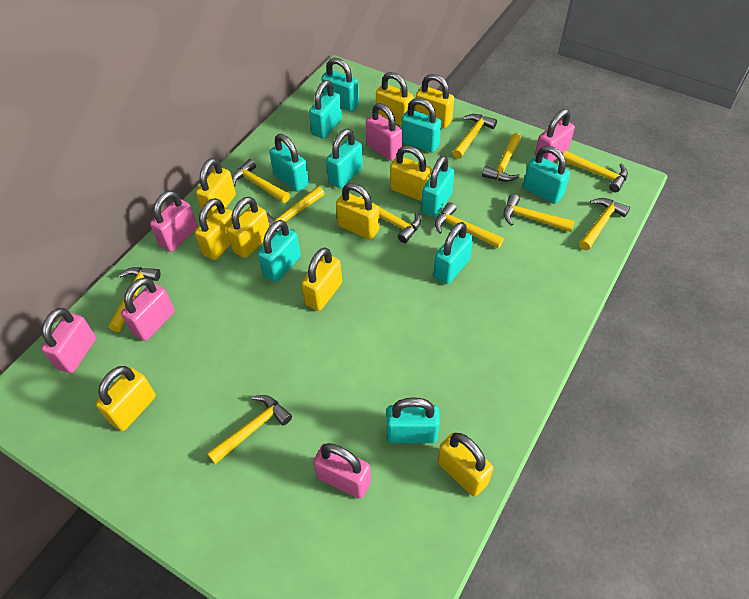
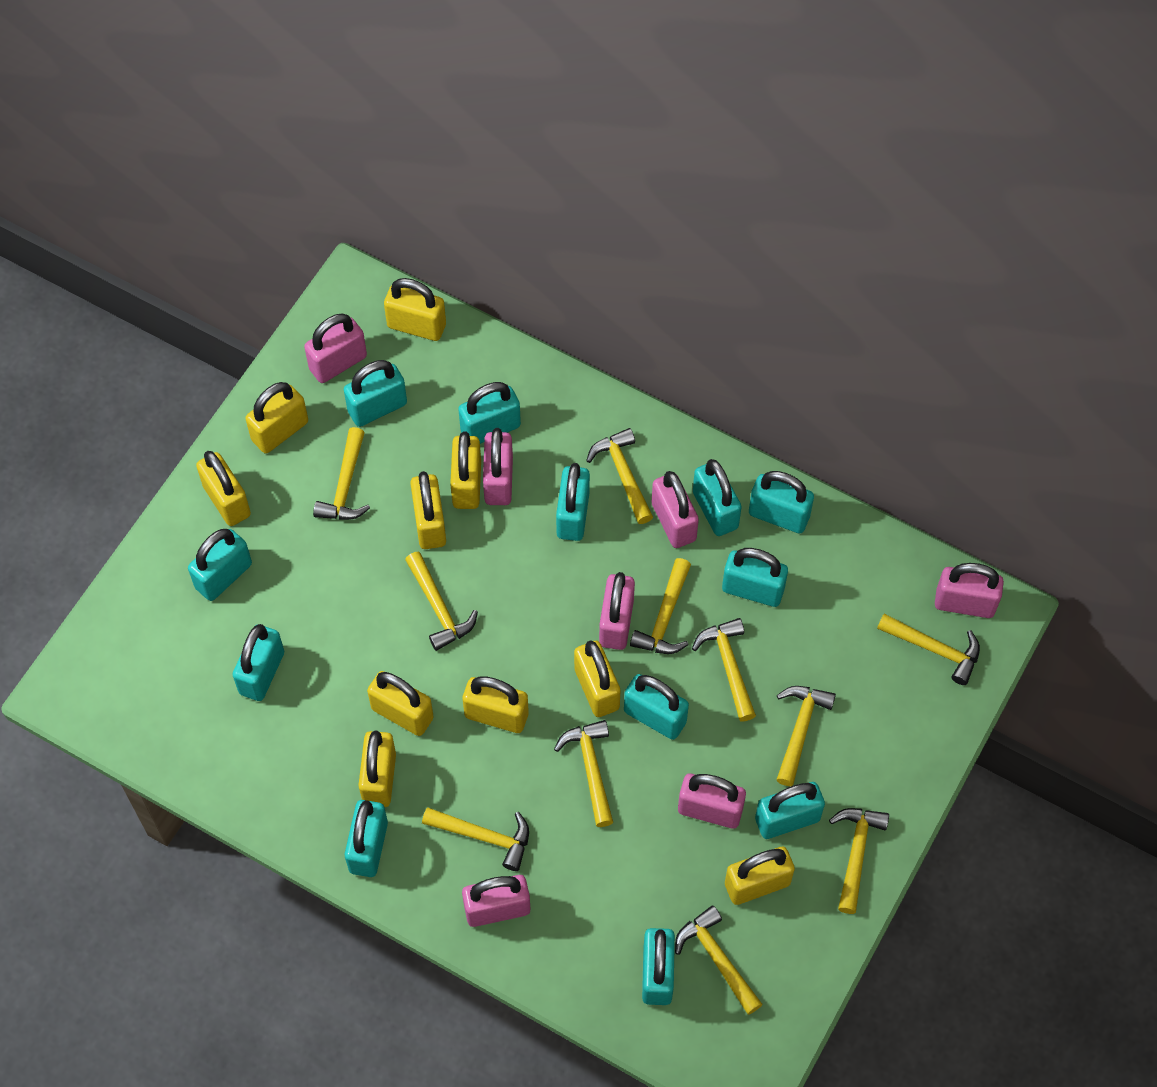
pink padlock: 6 -> 7
turquoise padlock: 10 -> 12

